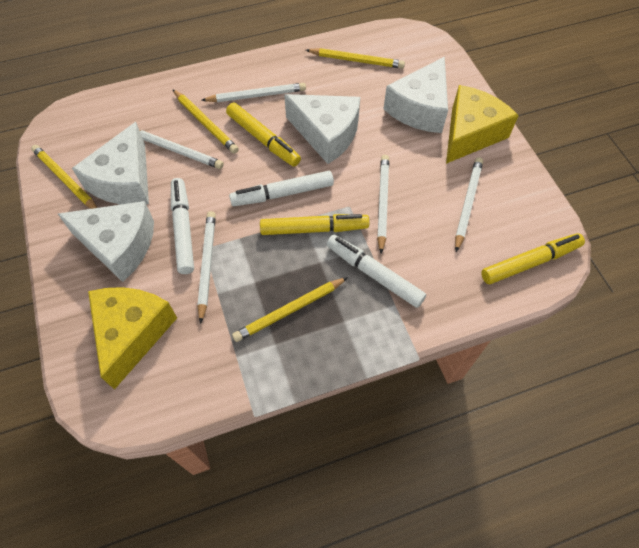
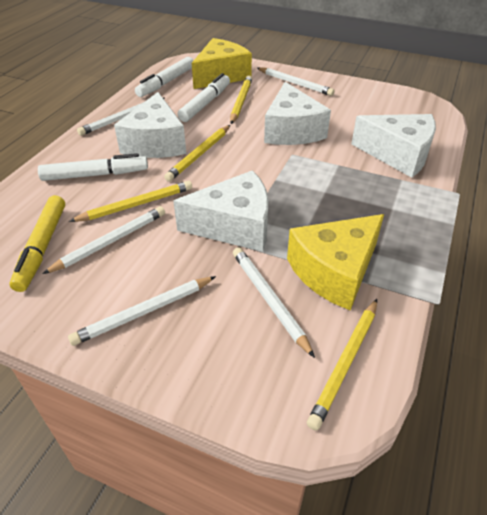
yellow marker: 3 -> 1

